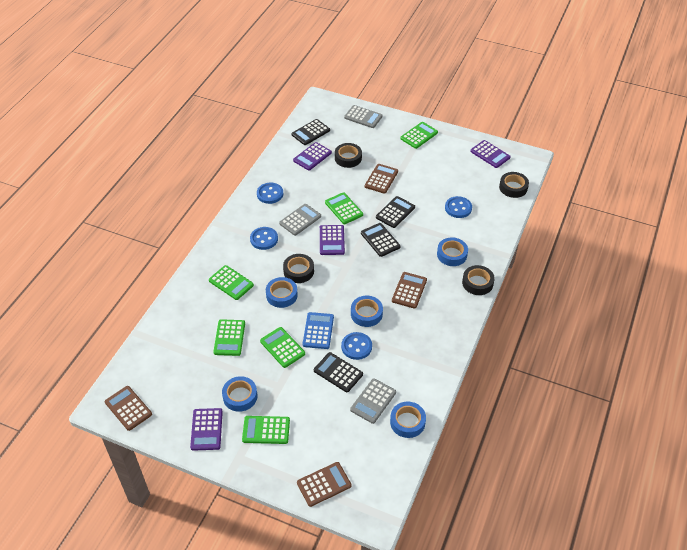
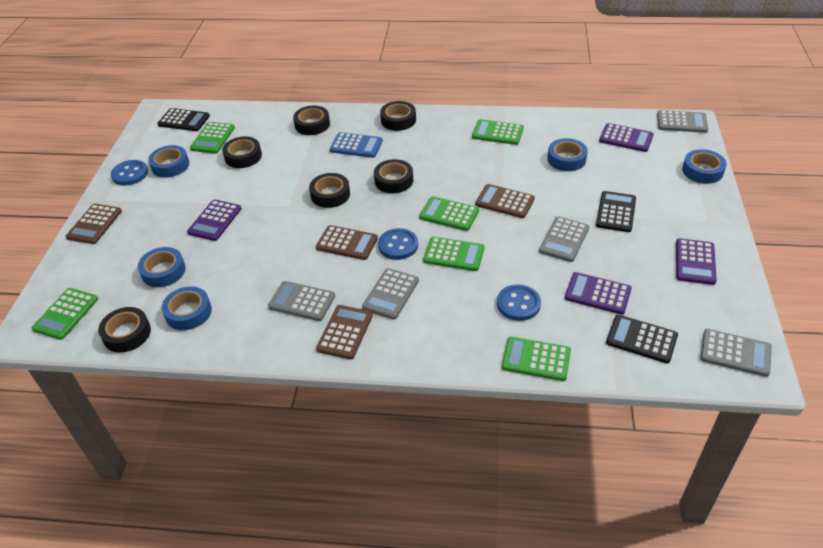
black calculator: 4 -> 3
black tape: 4 -> 6
blue button: 4 -> 3
grey calculator: 3 -> 5

